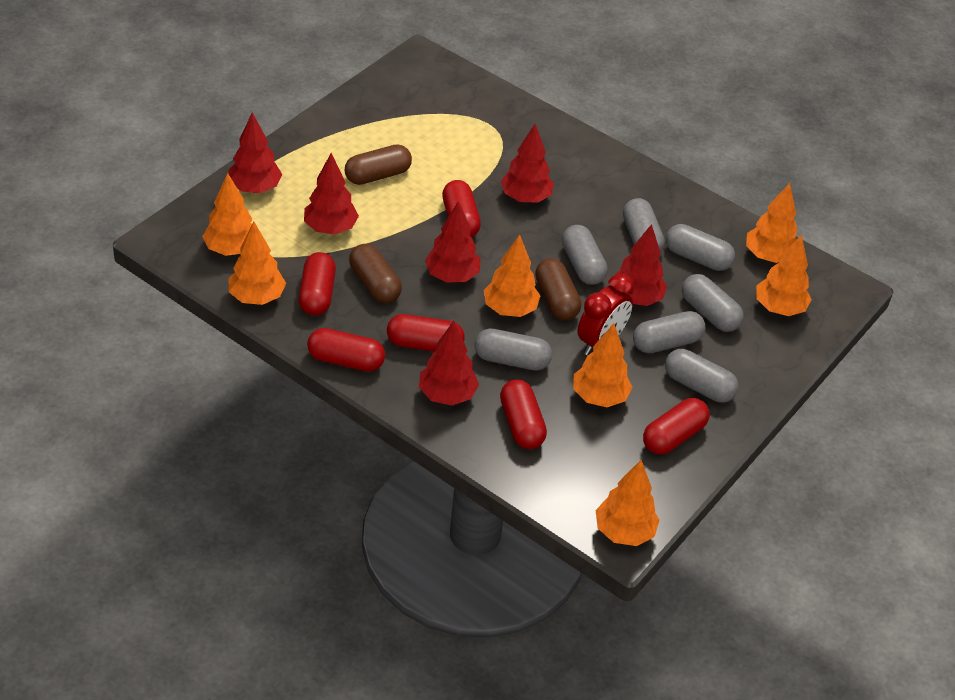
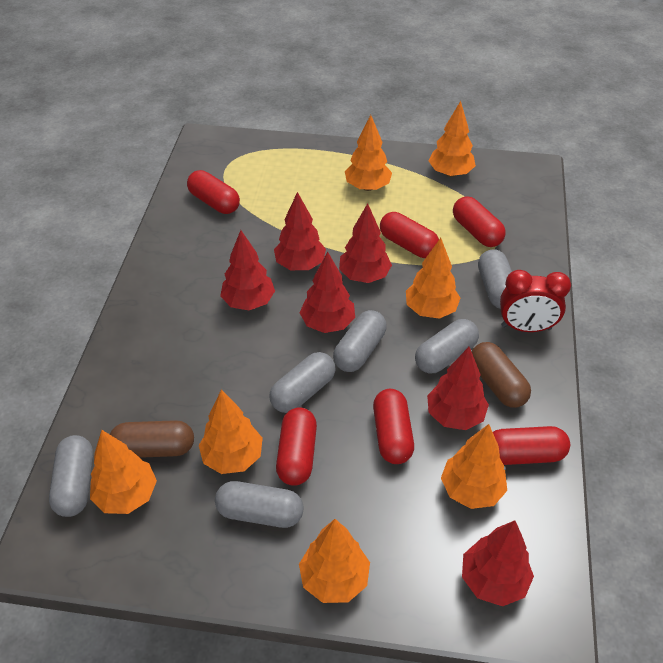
brown capsule: 3 -> 2
grey capsule: 7 -> 6

